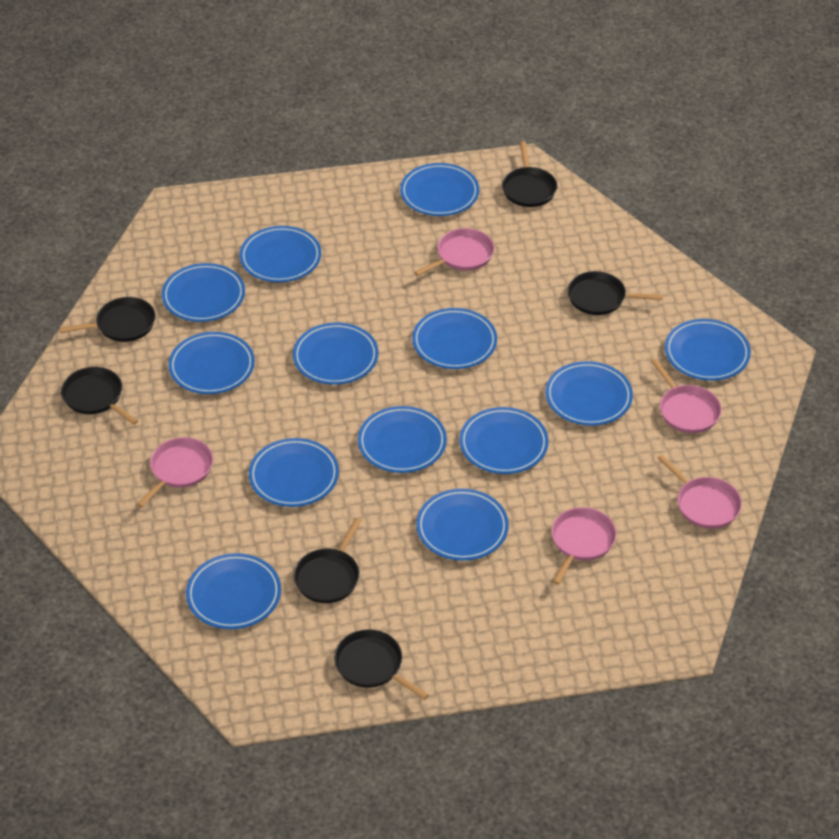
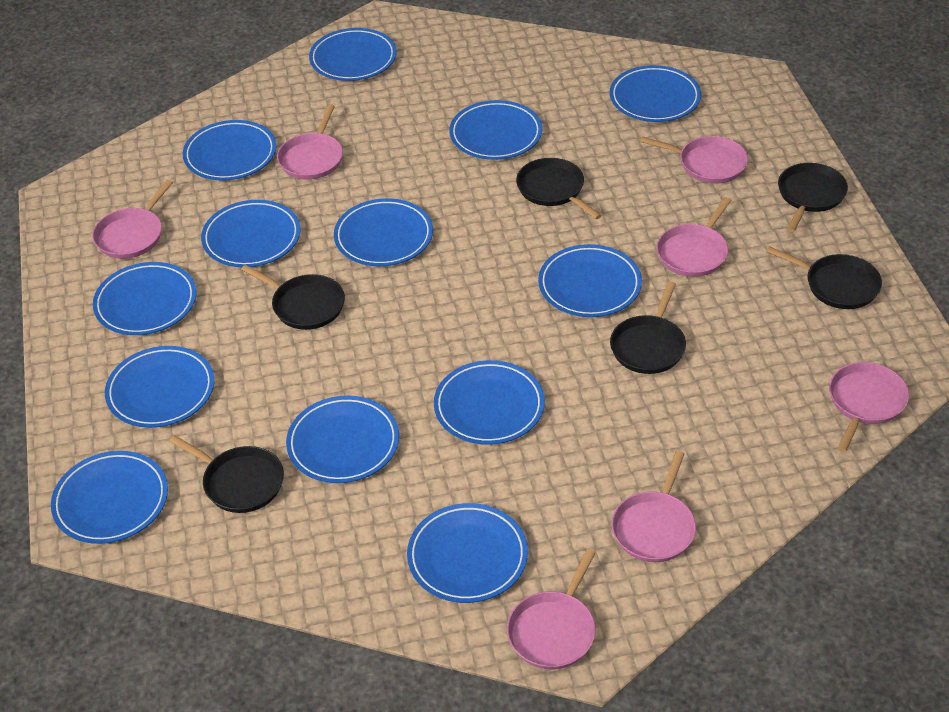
pink pan: 5 -> 7

